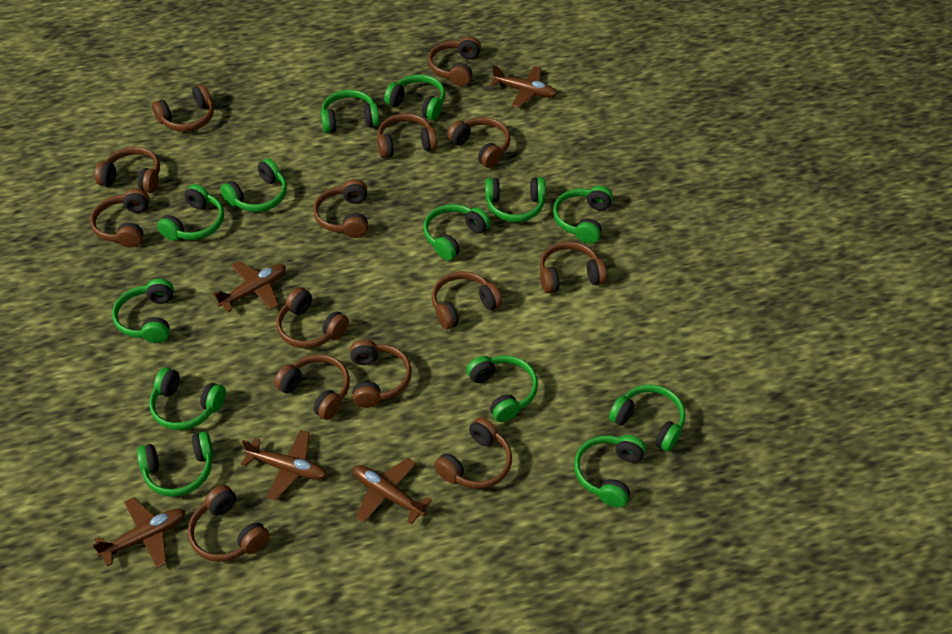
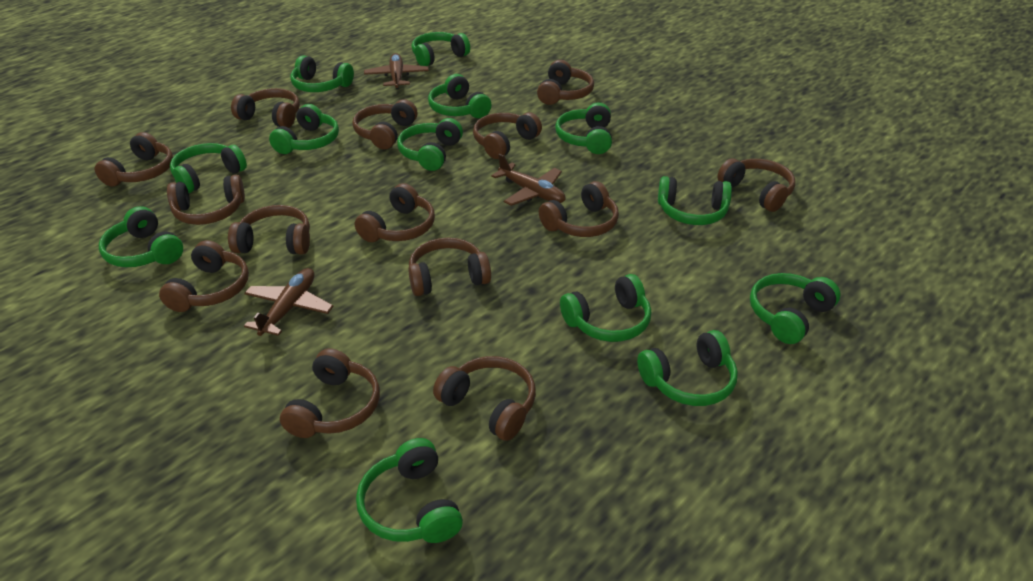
brown plane: 5 -> 3

